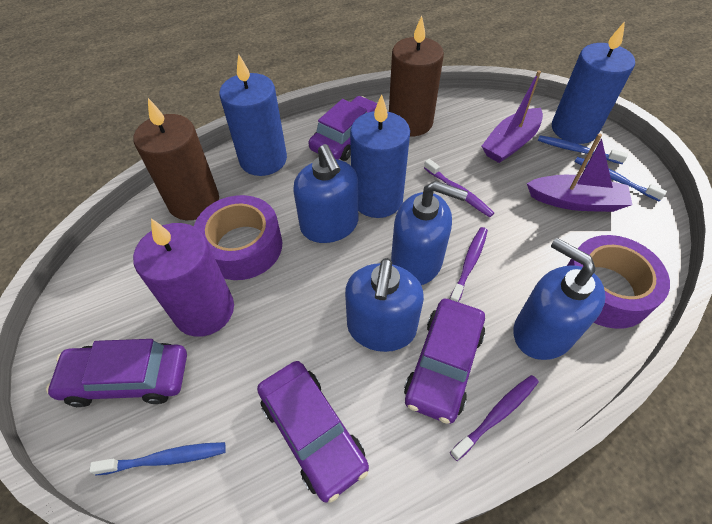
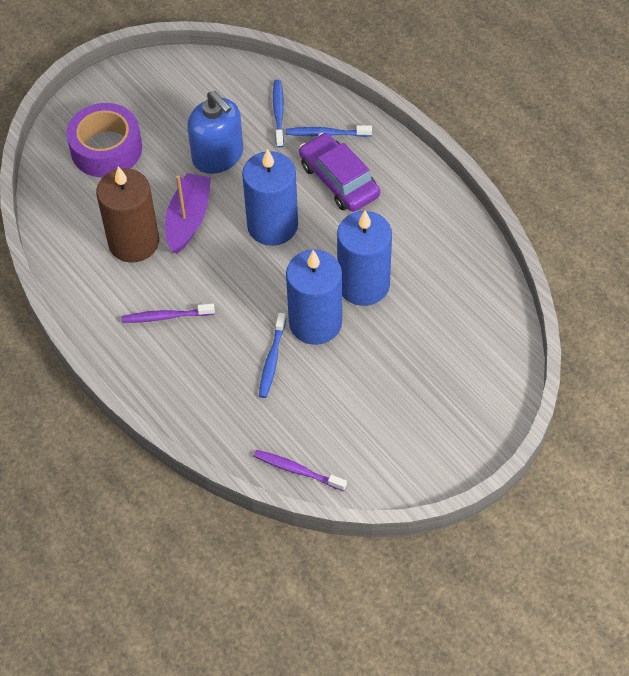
blue soap dispenser: 4 -> 1
brown candle: 2 -> 1
purple boat: 2 -> 1
purple candle: 1 -> 0
purple car: 4 -> 1
purple tape: 2 -> 1
purple toothbrush: 3 -> 2

